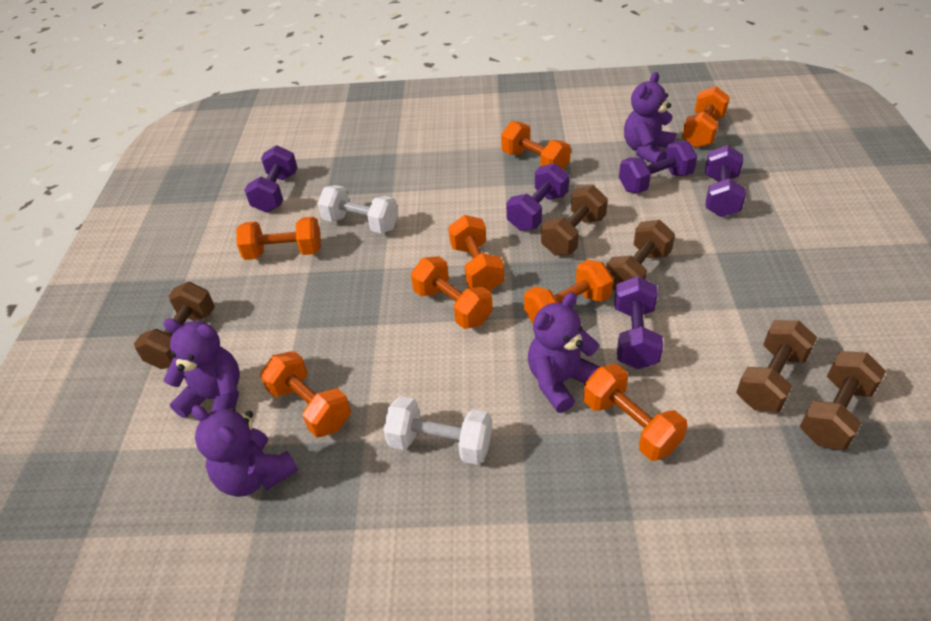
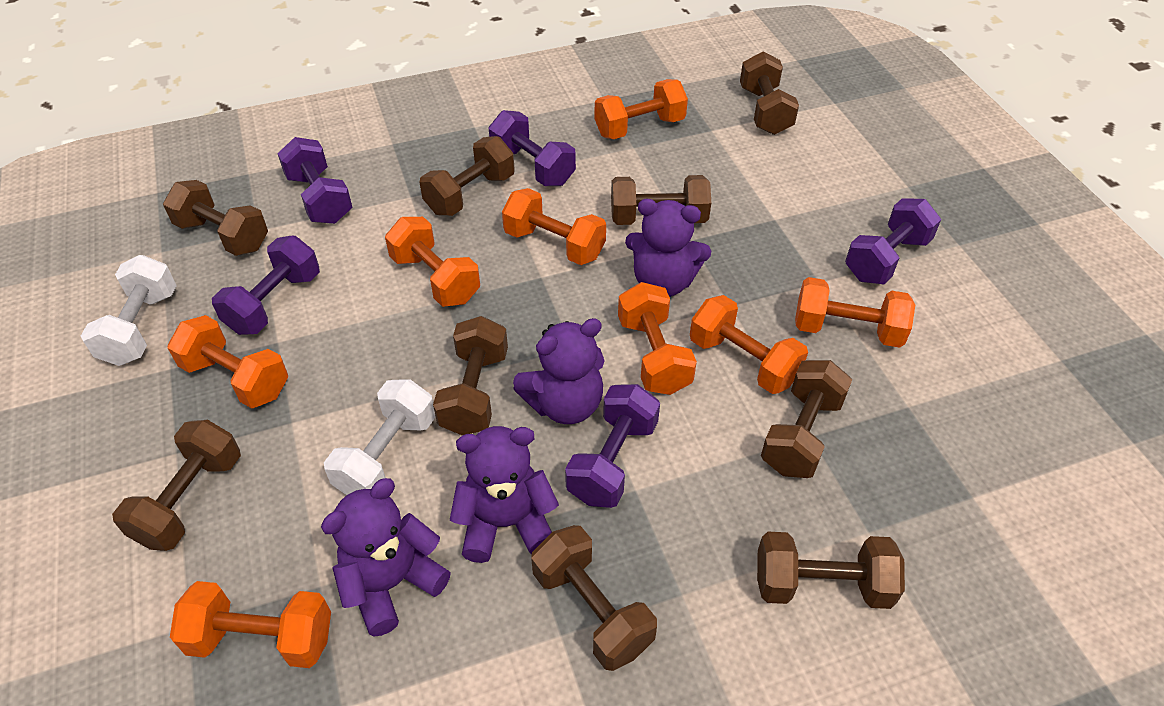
brown dumbbell: 5 -> 9

